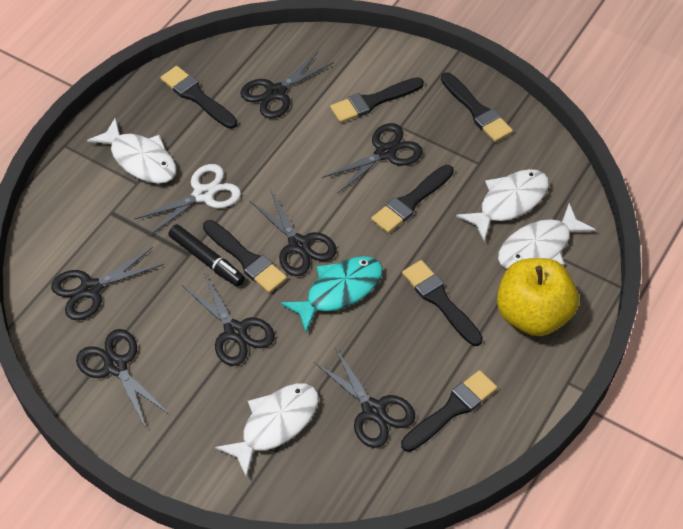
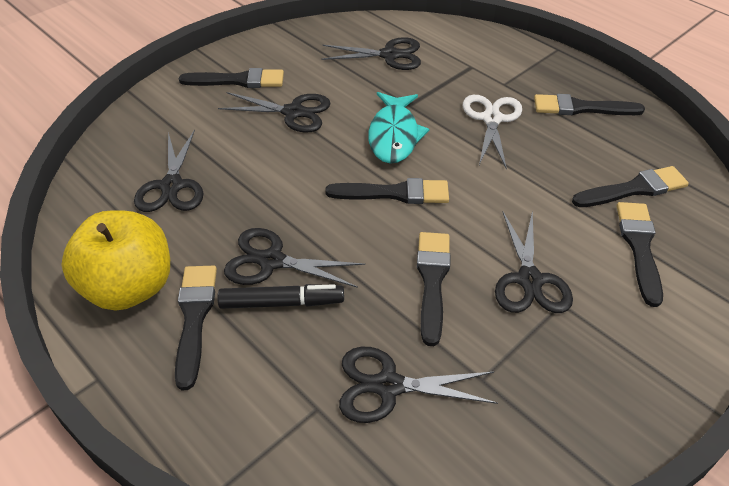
black scissors: 7 -> 6
white fish: 4 -> 0

